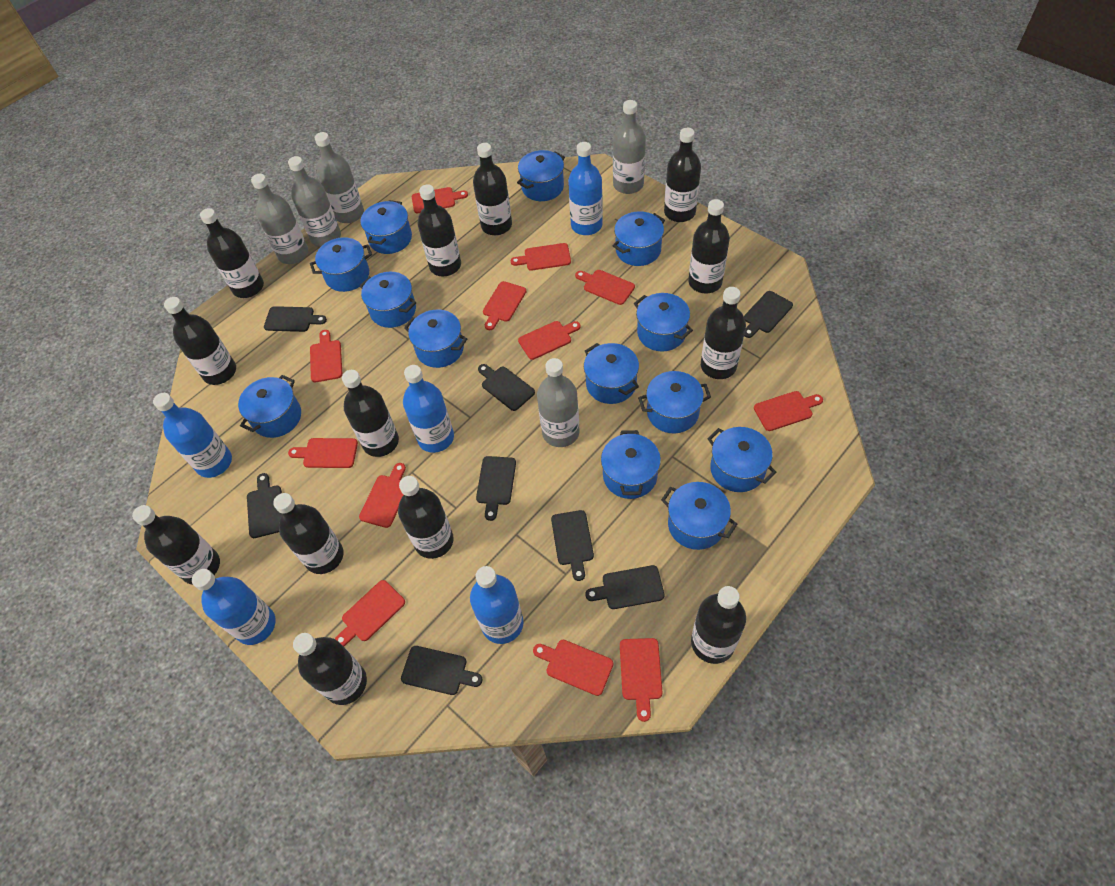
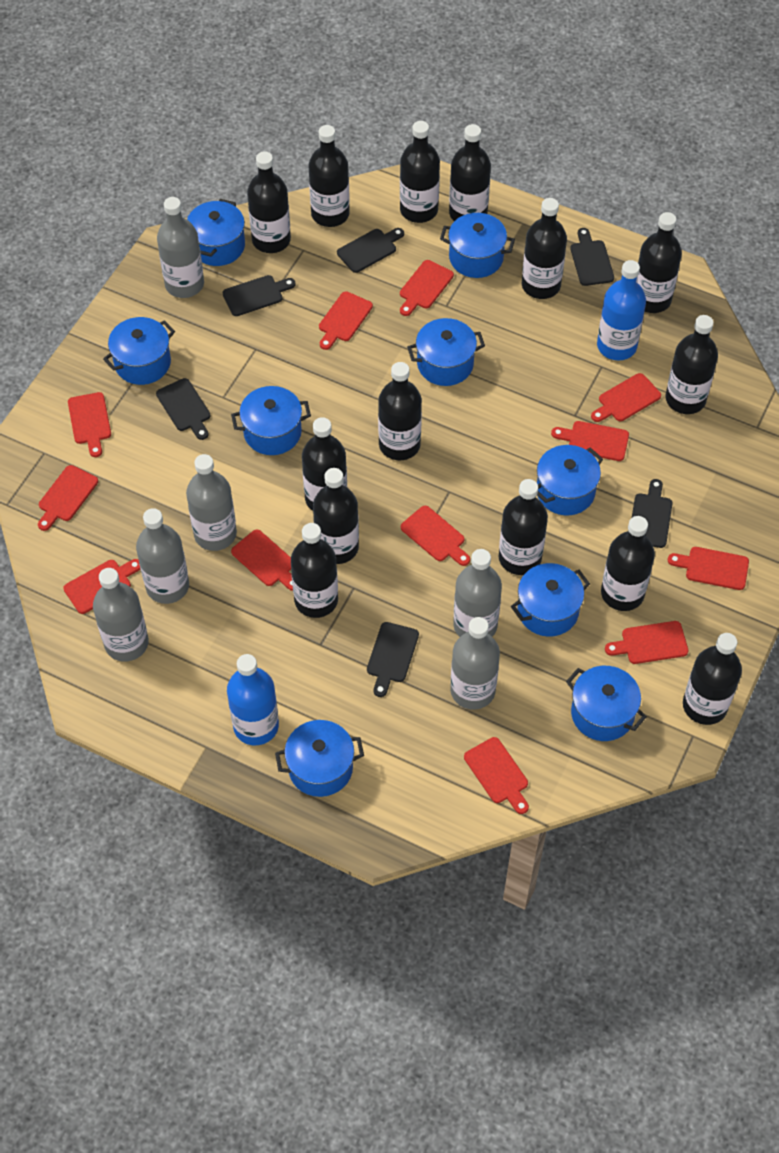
black bottle: 13 -> 14
black cutting board: 8 -> 6
blue bottle: 5 -> 2
blue pot: 13 -> 9
grey bottle: 5 -> 6

